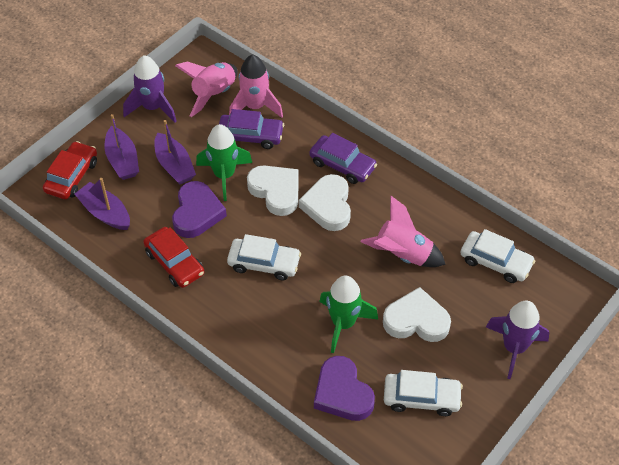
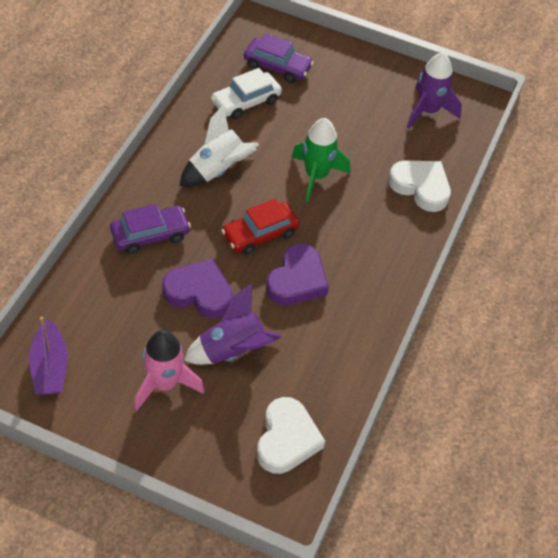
green rocket: 2 -> 1
pink rocket: 3 -> 1
purple boat: 3 -> 1
red car: 2 -> 1
white car: 3 -> 1
white heart: 3 -> 2
white rocket: 0 -> 1

